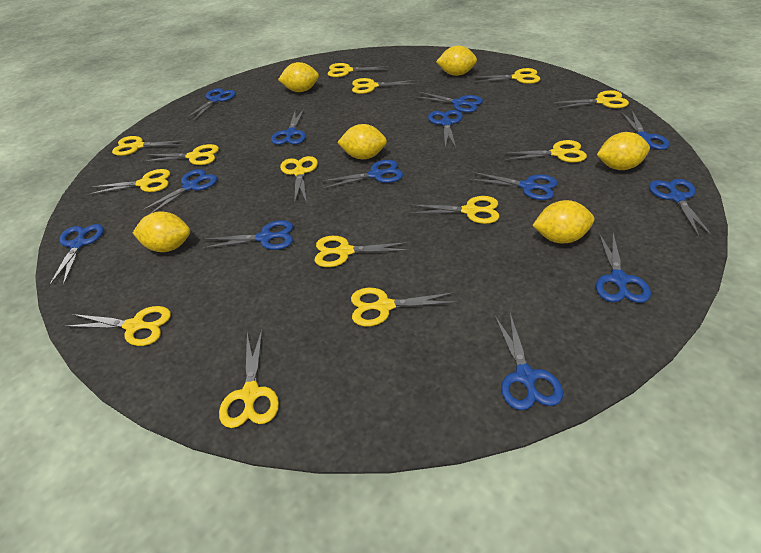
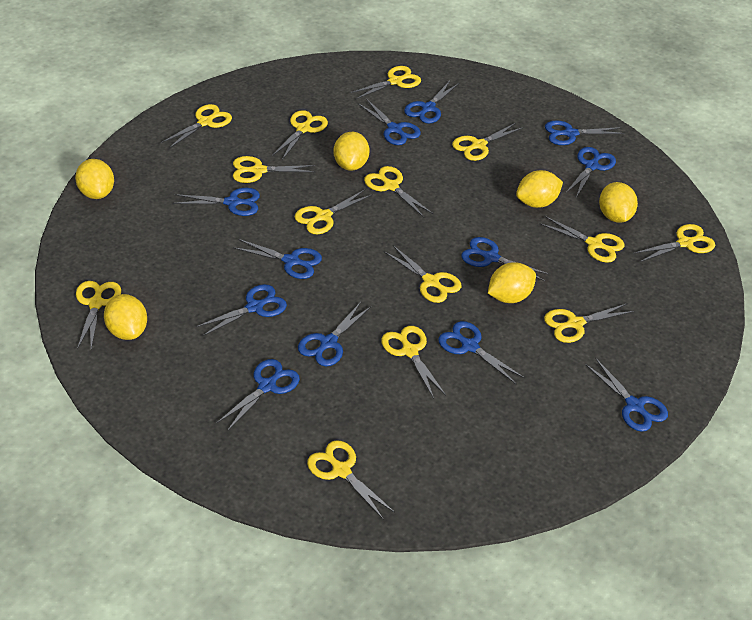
blue scissors: 13 -> 12

